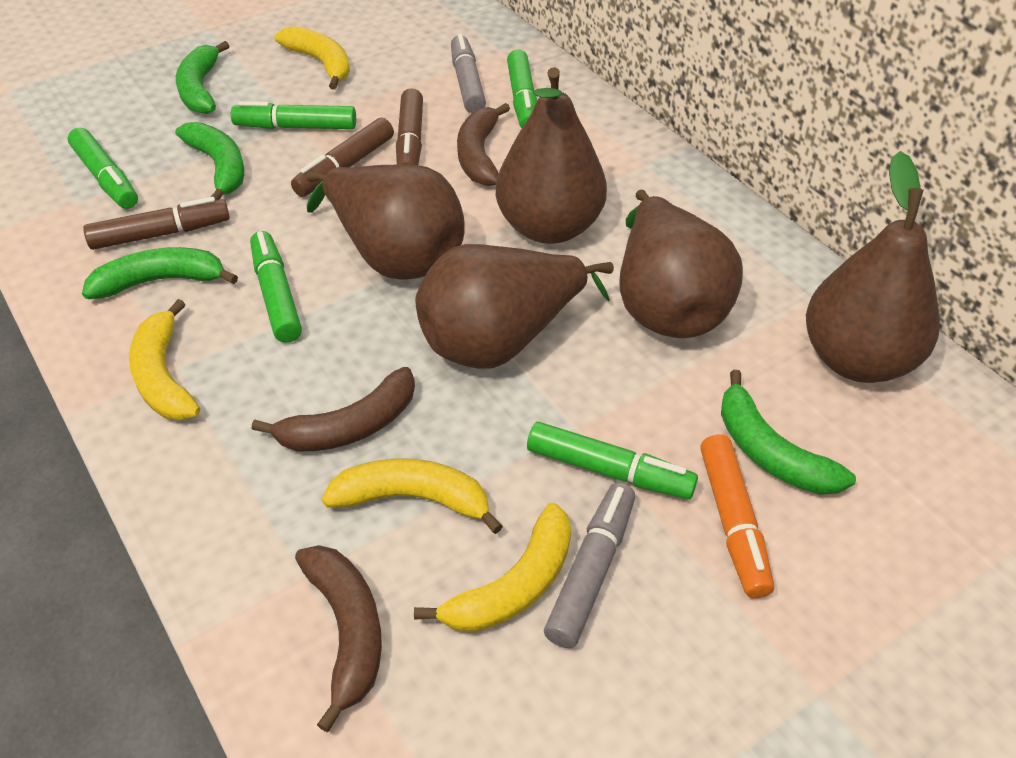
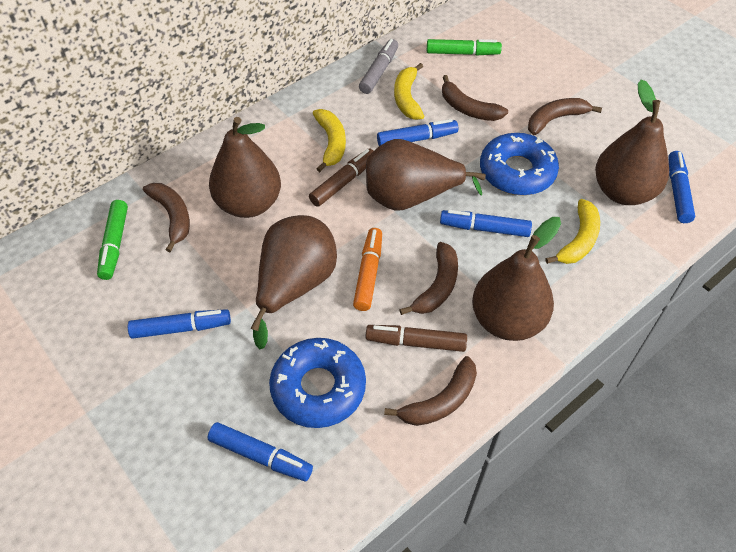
blue donut: 0 -> 2
blue marker: 0 -> 5
brown banana: 3 -> 5
brown marker: 3 -> 2
green banana: 4 -> 0
green marker: 5 -> 2
grey marker: 2 -> 1
yellow banana: 4 -> 3

